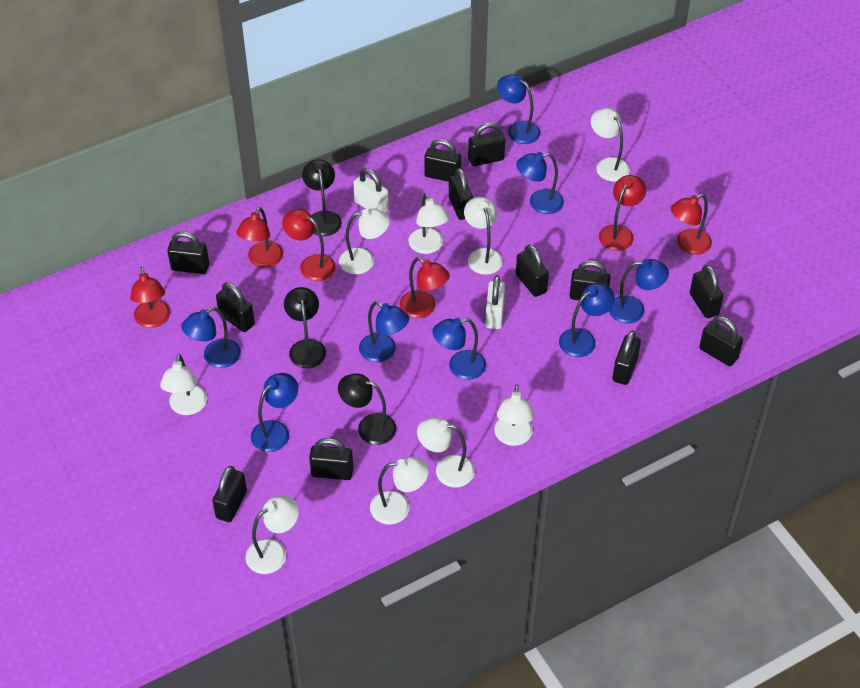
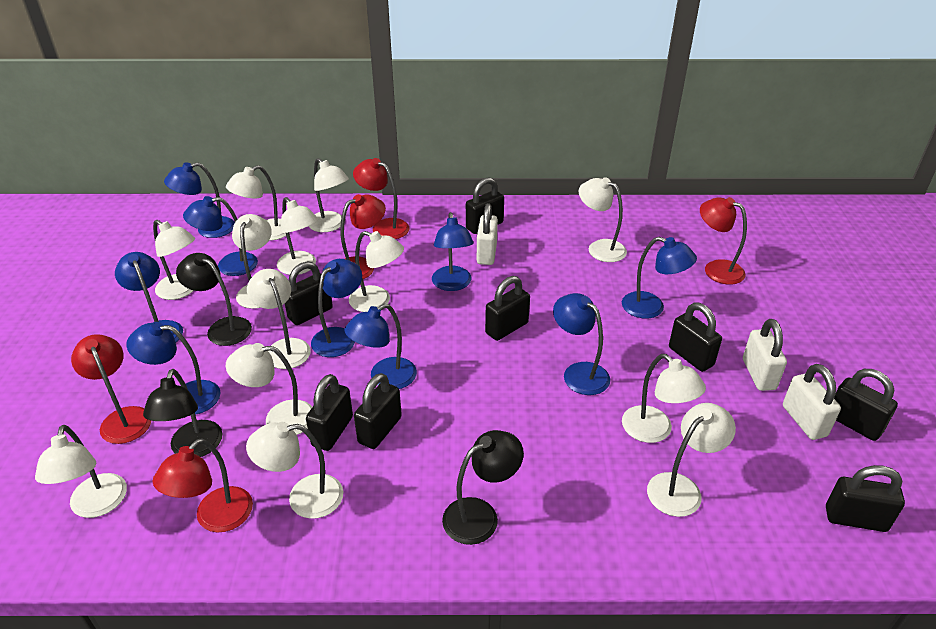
black padlock: 12 -> 8
blue lamp: 8 -> 9
red lamp: 6 -> 5
white lamp: 9 -> 13
white padlock: 2 -> 3

